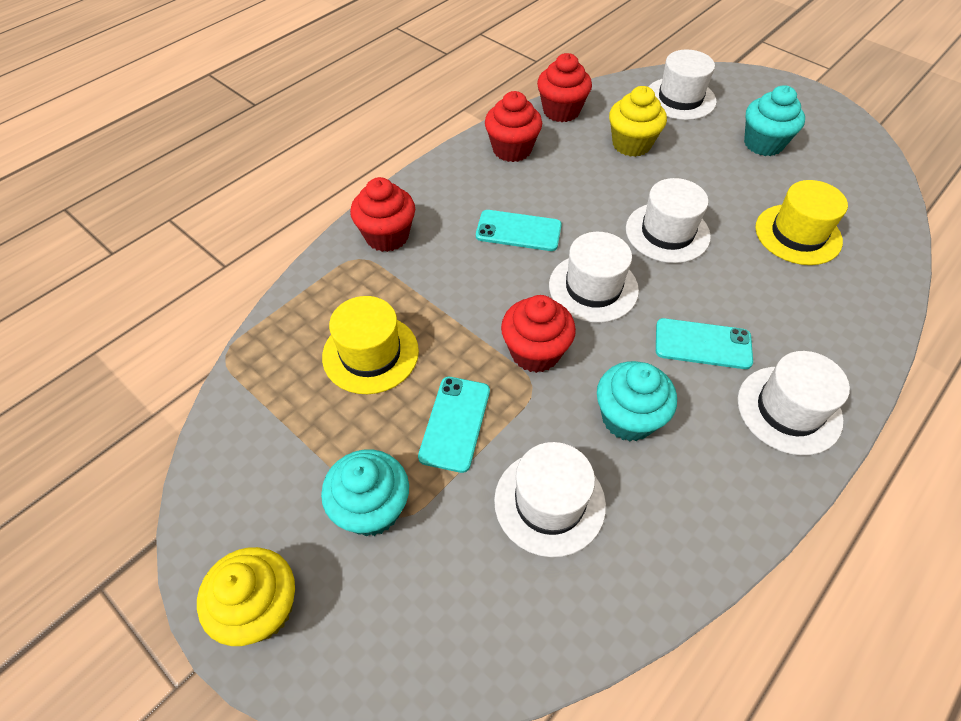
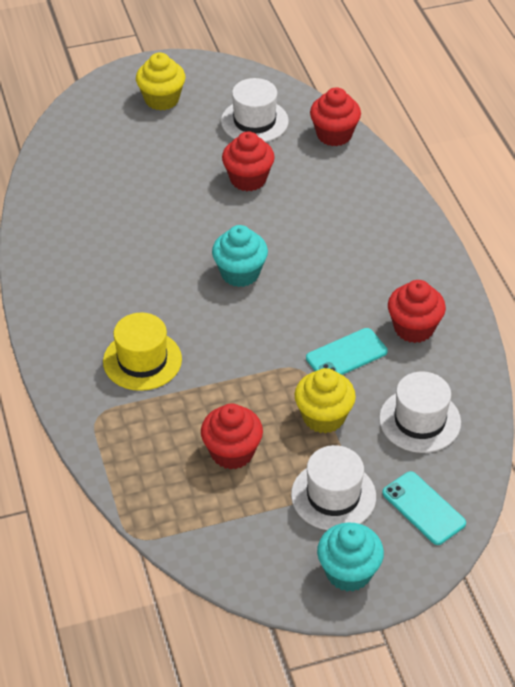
turquoise cupcake: 3 -> 2
turquoise phone: 3 -> 2
white hat: 5 -> 3
yellow hat: 2 -> 1

